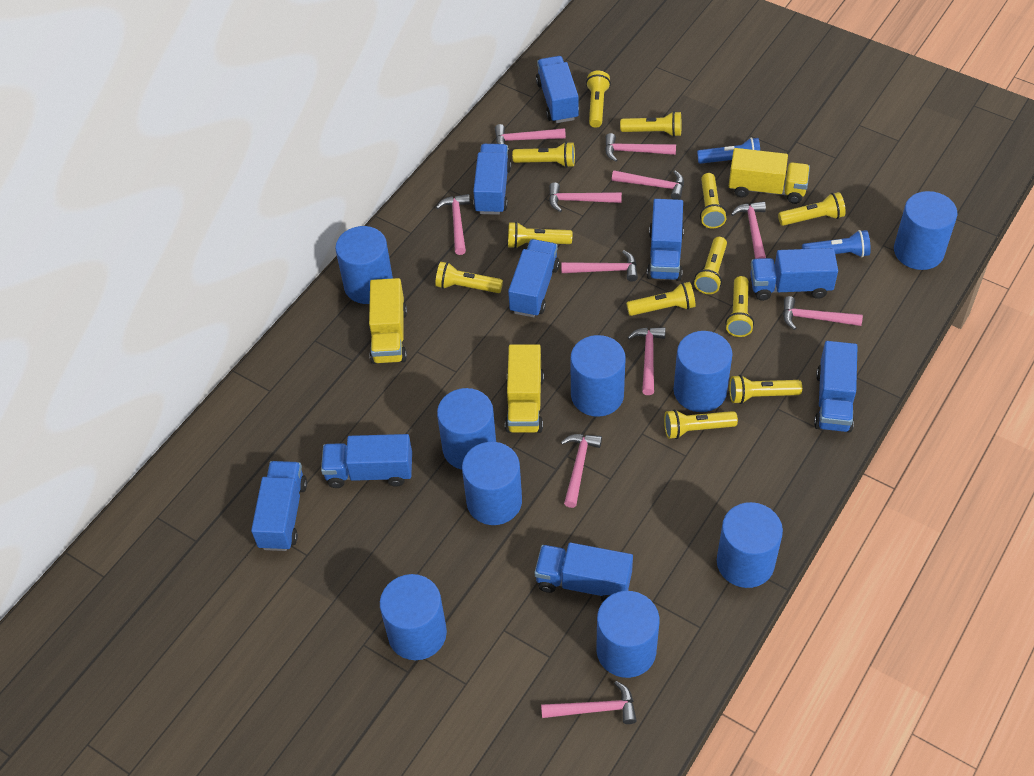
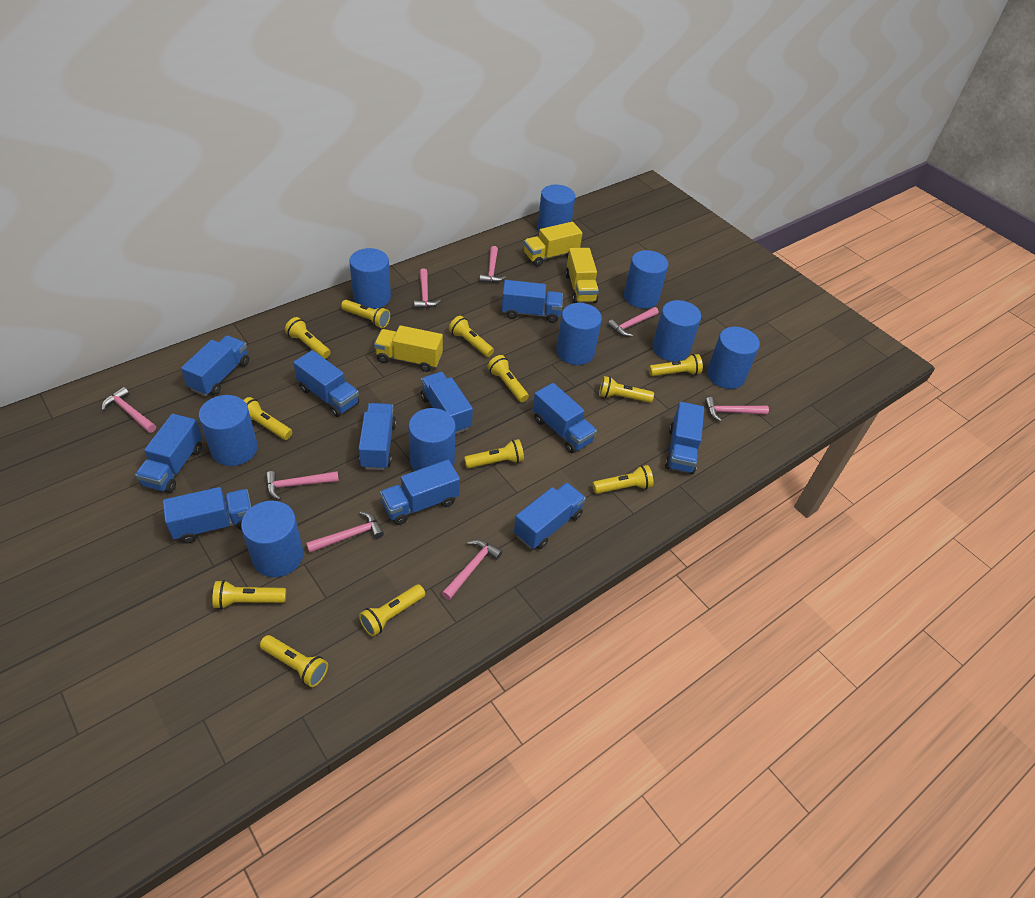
blue flashlight: 2 -> 0
blue truck: 9 -> 11
pink hammer: 11 -> 8

